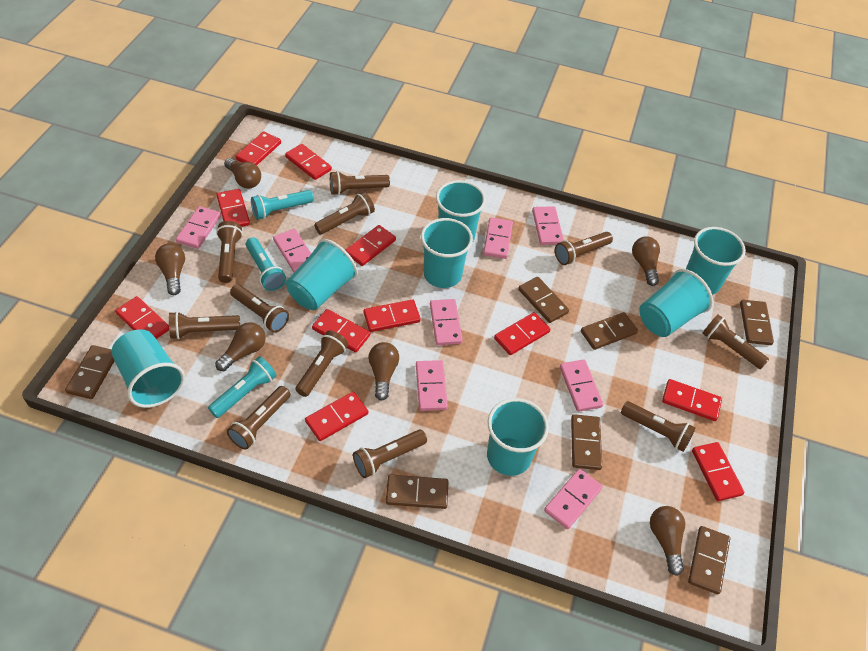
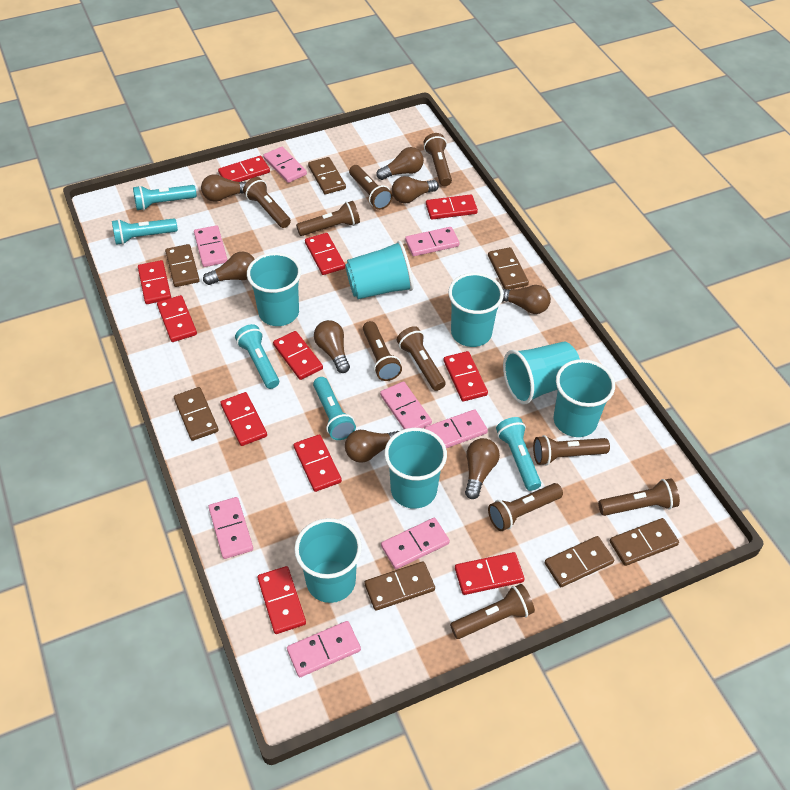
brown flashlight: 11 -> 10
brown light bulb: 6 -> 8
turquoise flashlight: 3 -> 5

